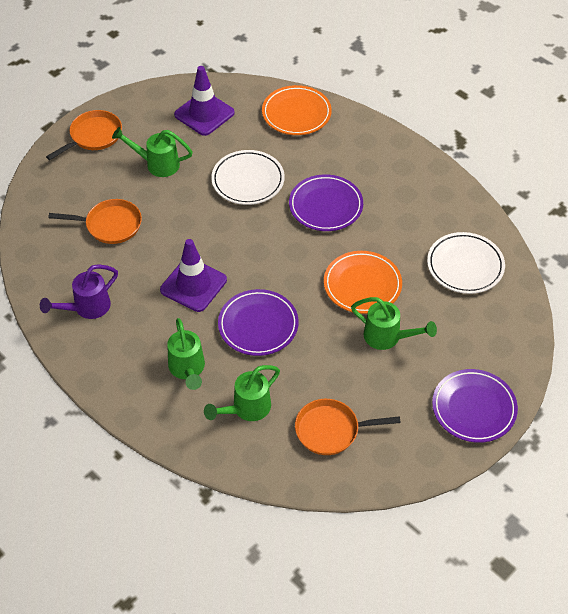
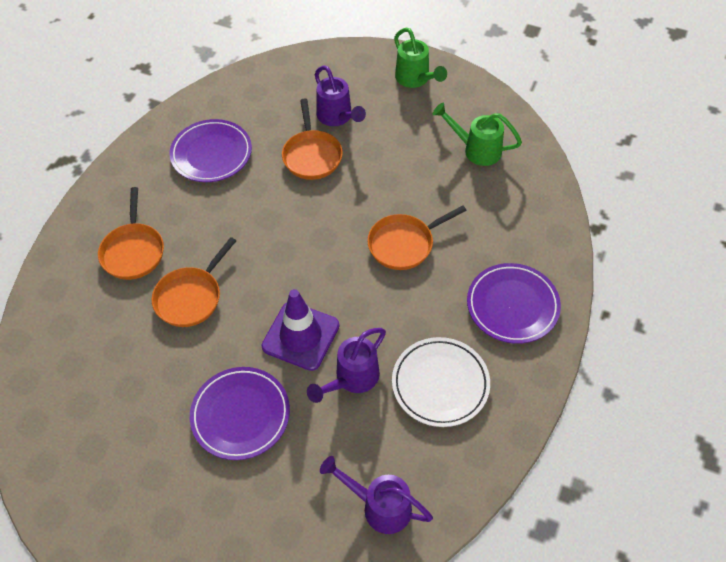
green watering can: 4 -> 2
orange pan: 3 -> 4
orange plate: 2 -> 0
purple traffic cone: 2 -> 1
purple watering can: 1 -> 3
white plate: 2 -> 1

